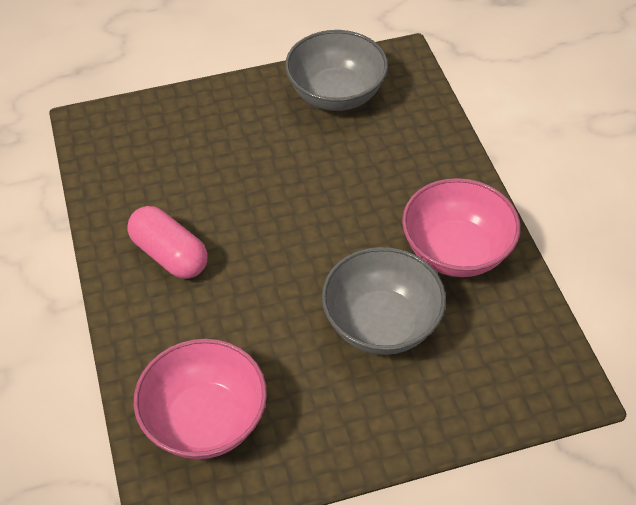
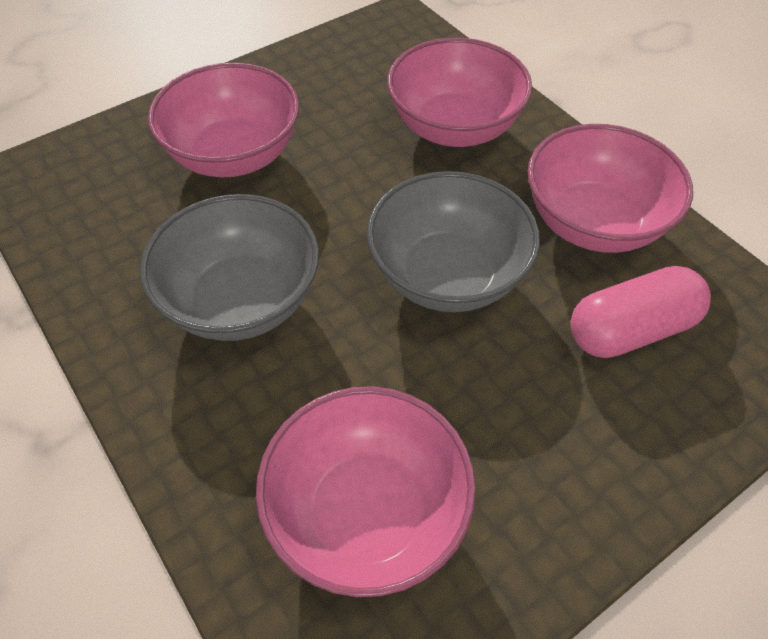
pink bowl: 2 -> 4

